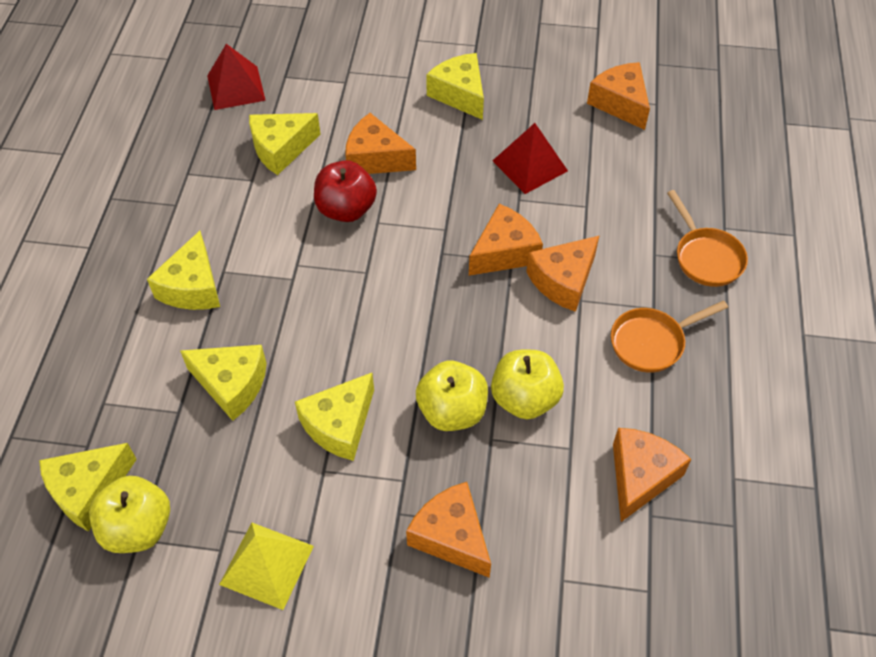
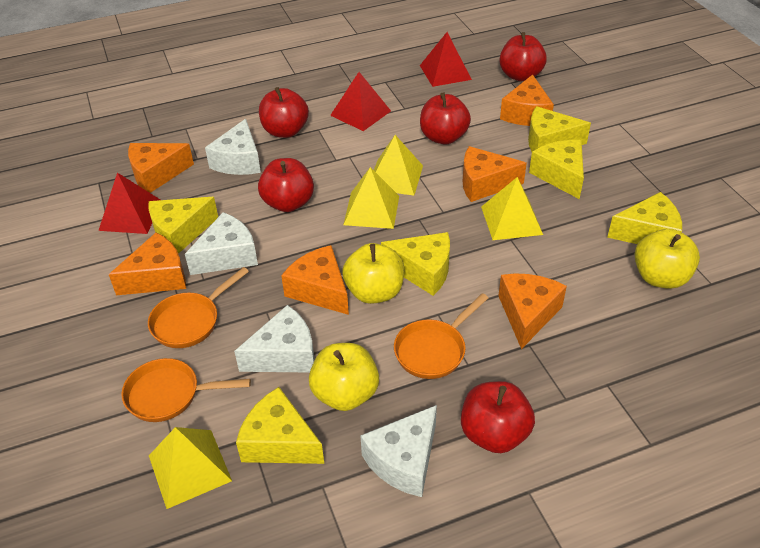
orange pan: 2 -> 3
red apple: 1 -> 5
red pyramid: 2 -> 3
white cheese: 0 -> 4
yellow pyramid: 1 -> 4

